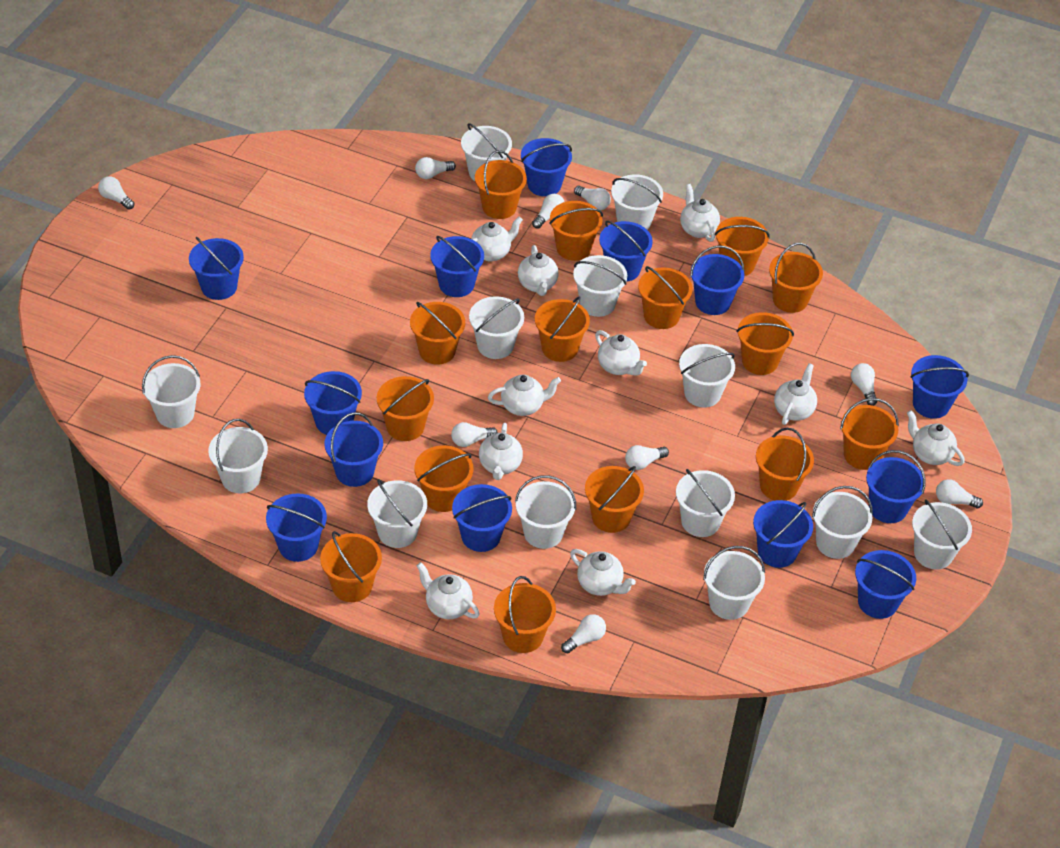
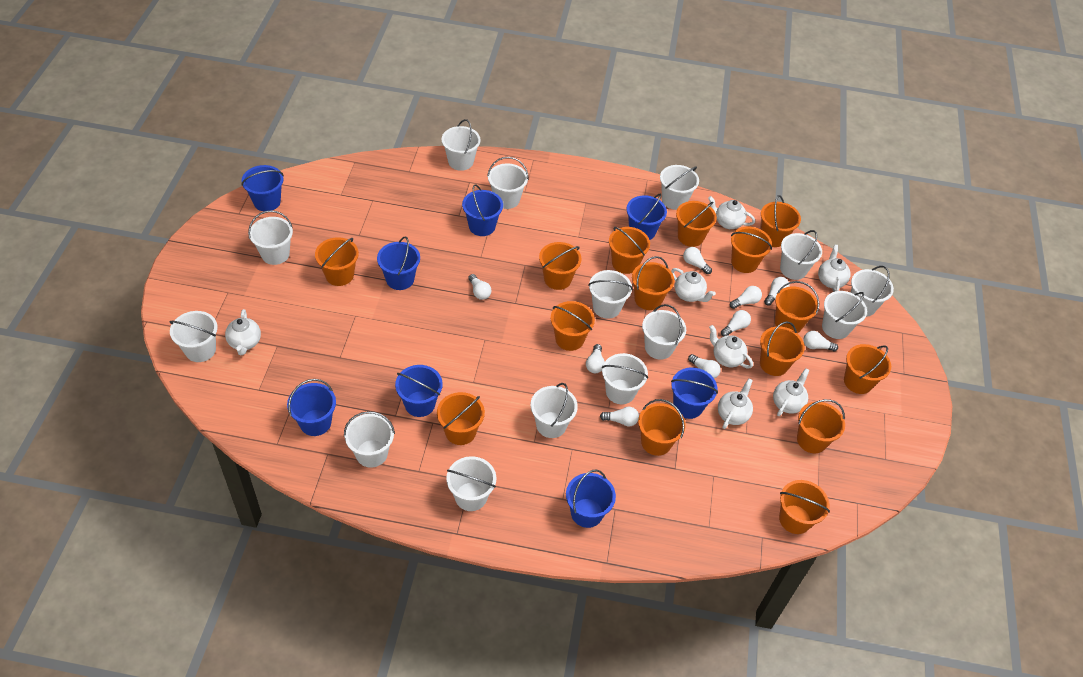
blue bucket: 13 -> 8
white bucket: 13 -> 14
white teapot: 10 -> 7

